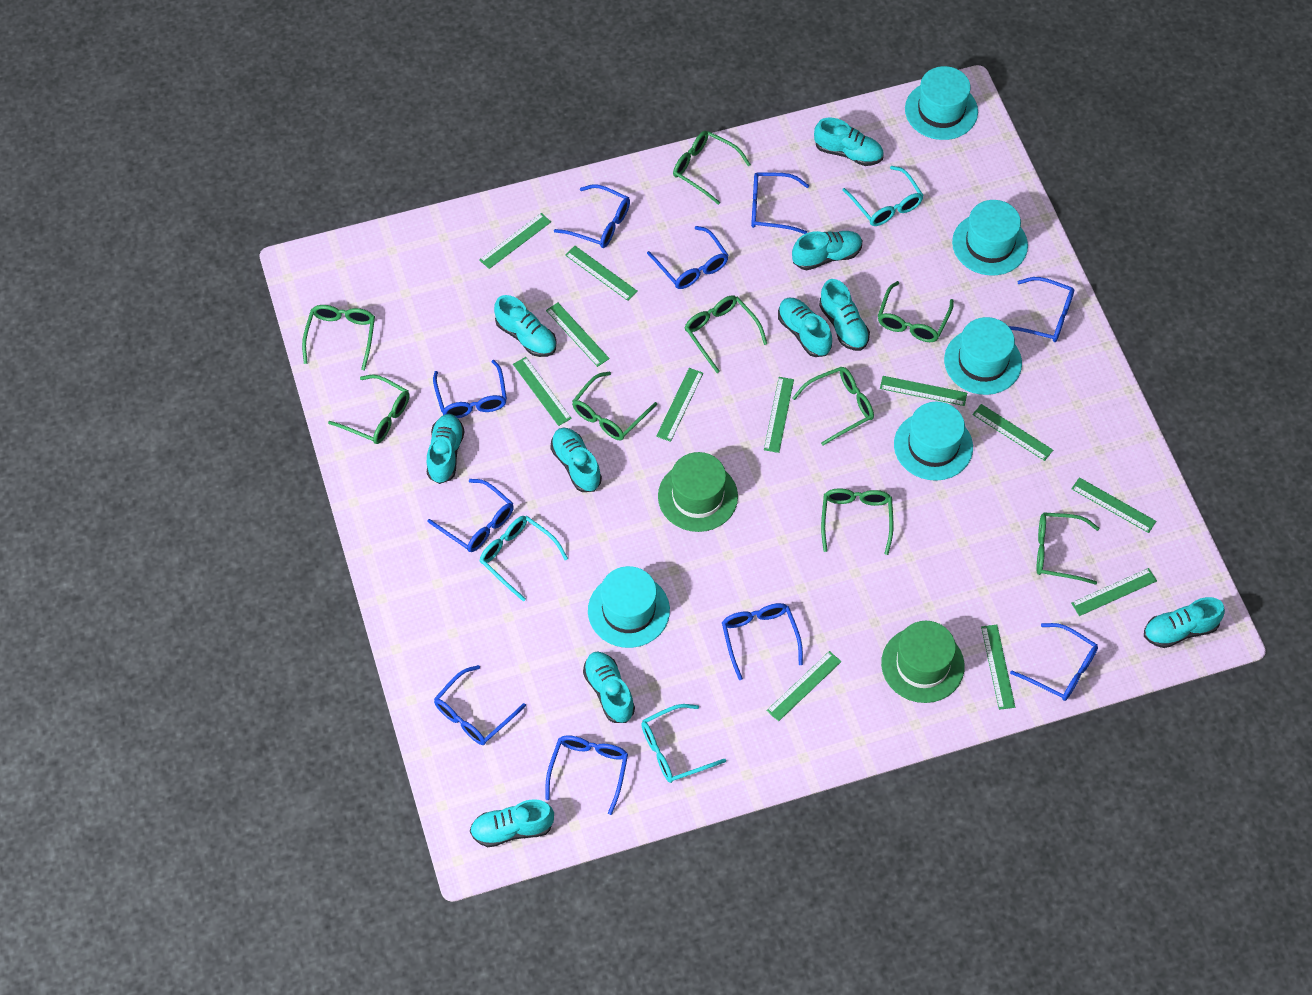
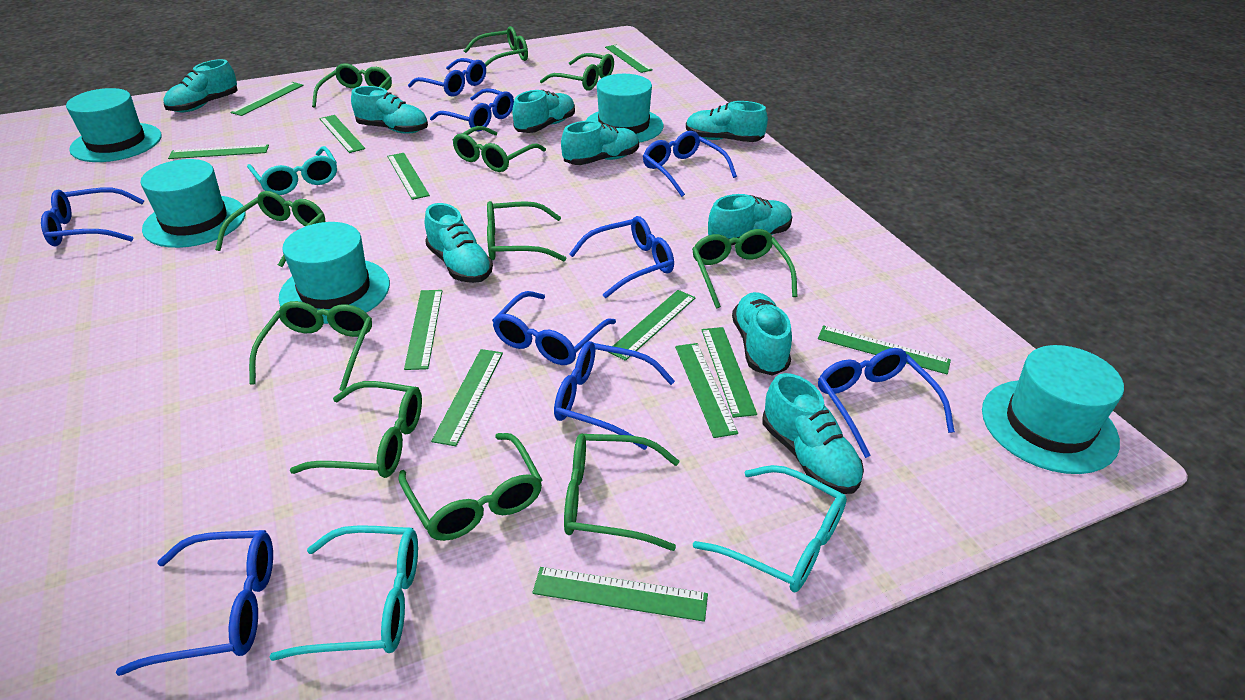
blue glasses: 10 -> 9
green glasses: 9 -> 11
green hat: 2 -> 0
turquoise shoe: 10 -> 9

